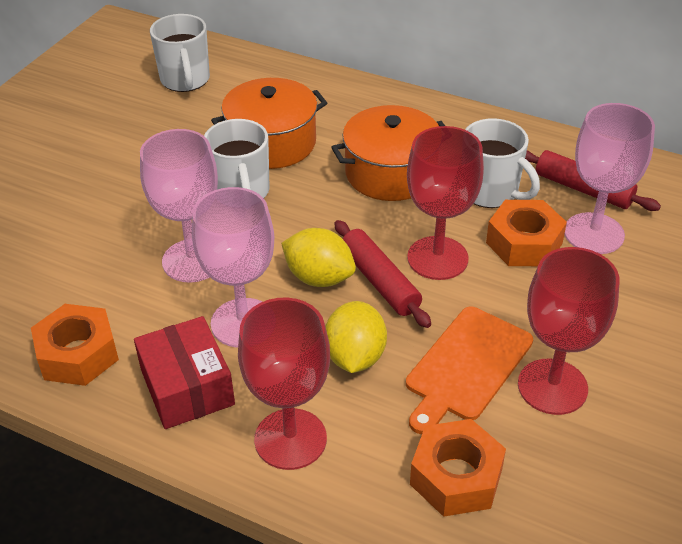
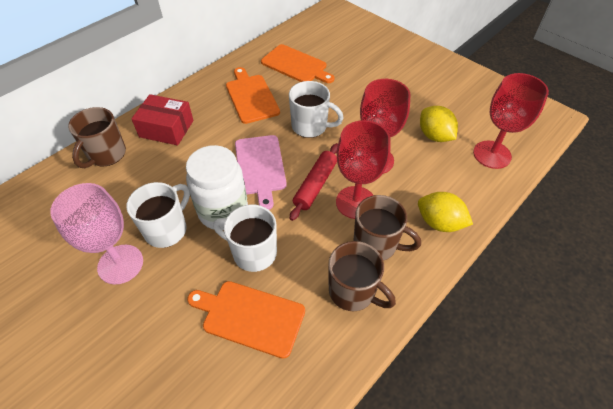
brown mug: 0 -> 3
orange cutting board: 1 -> 3
orange nut: 3 -> 0
orange pot: 2 -> 0
pink cutting board: 0 -> 1
pink goblet: 3 -> 1
red rolling pin: 2 -> 1
white jar: 0 -> 1

